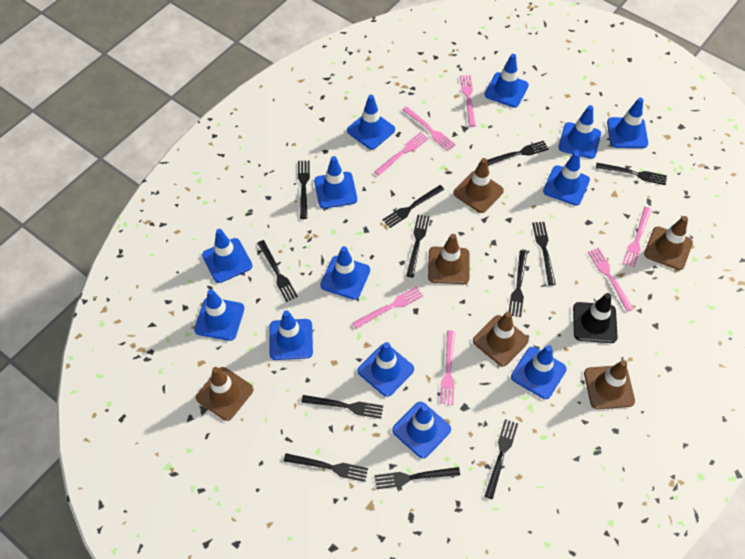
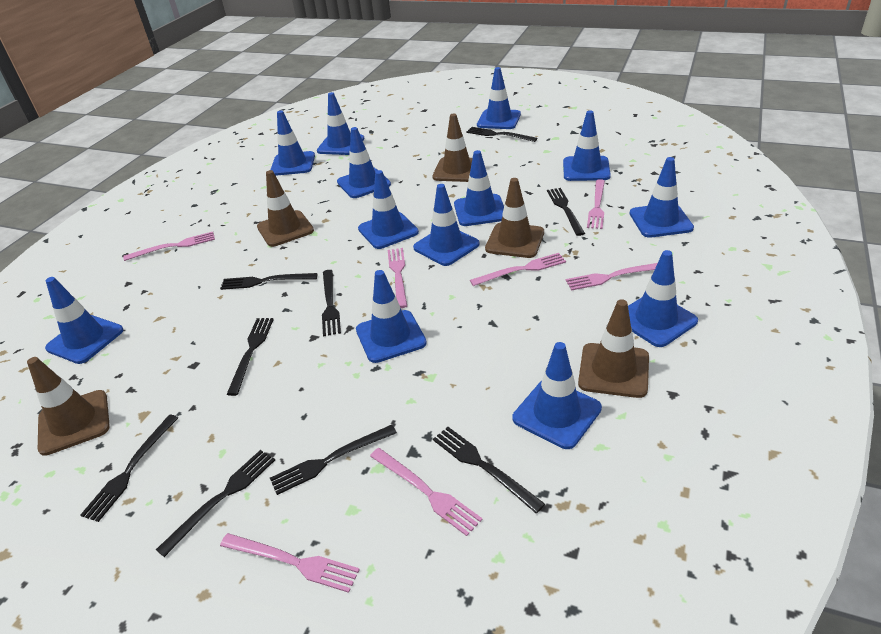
black fork: 12 -> 9
black traffic cone: 1 -> 0
brown traffic cone: 6 -> 5

